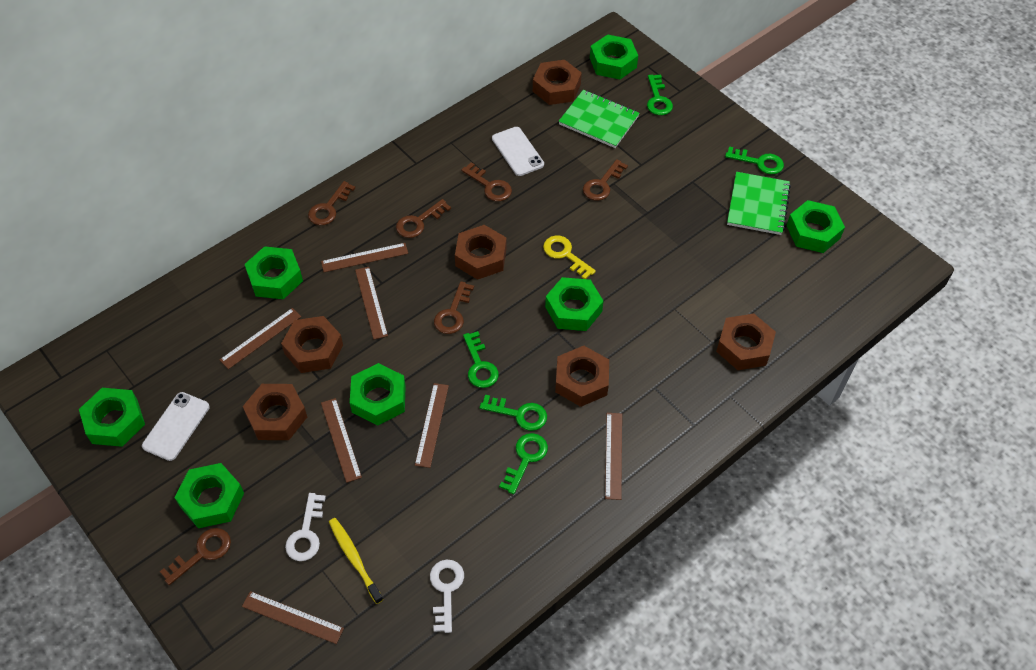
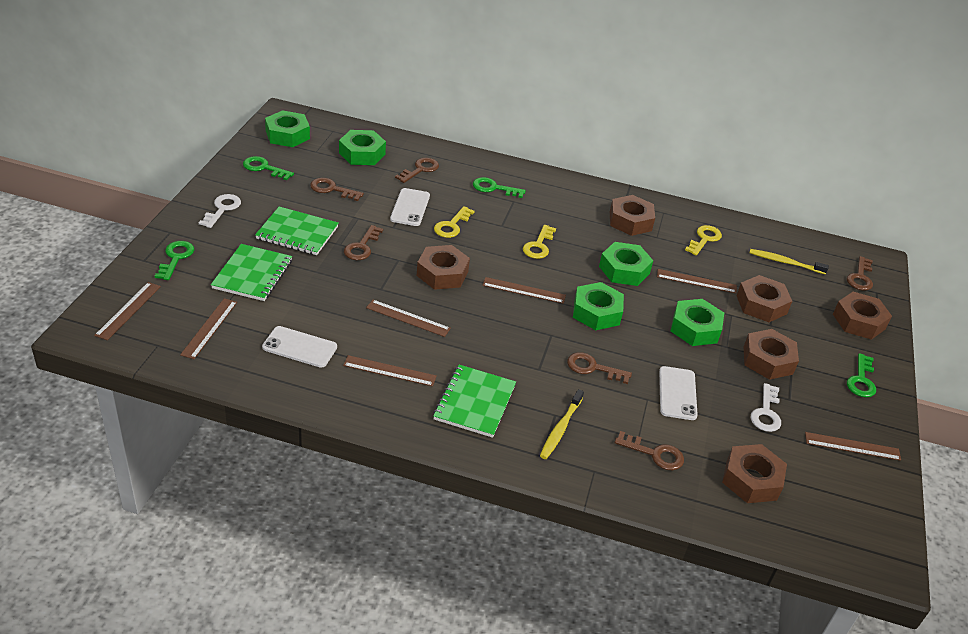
green key: 5 -> 4
green notebook: 2 -> 3
green nut: 7 -> 5
white phone: 2 -> 3
yellow key: 1 -> 3
yellow toothbrush: 1 -> 2

